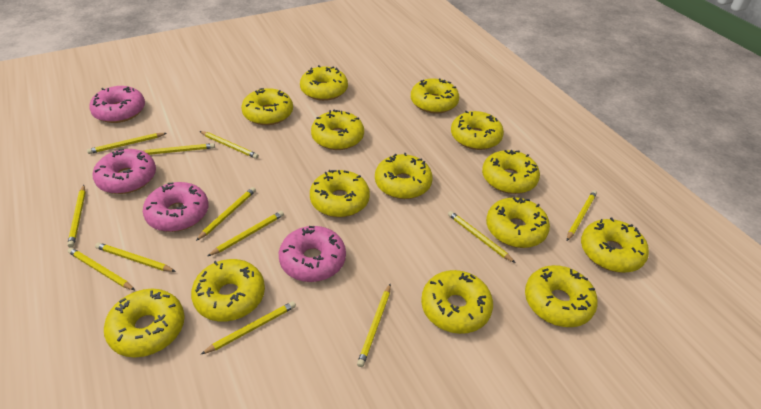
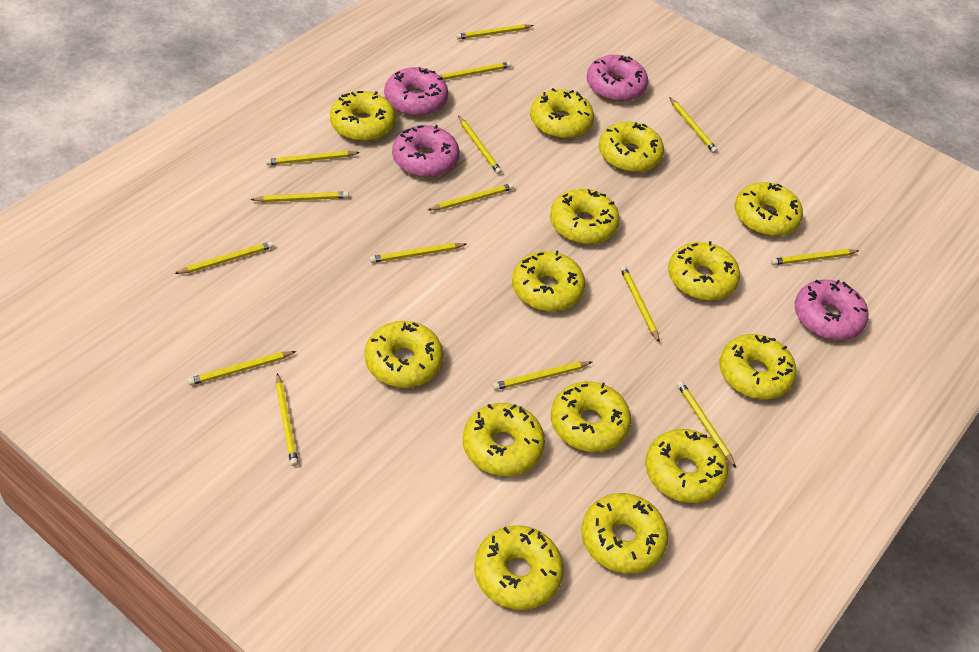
yellow pencil: 12 -> 15

